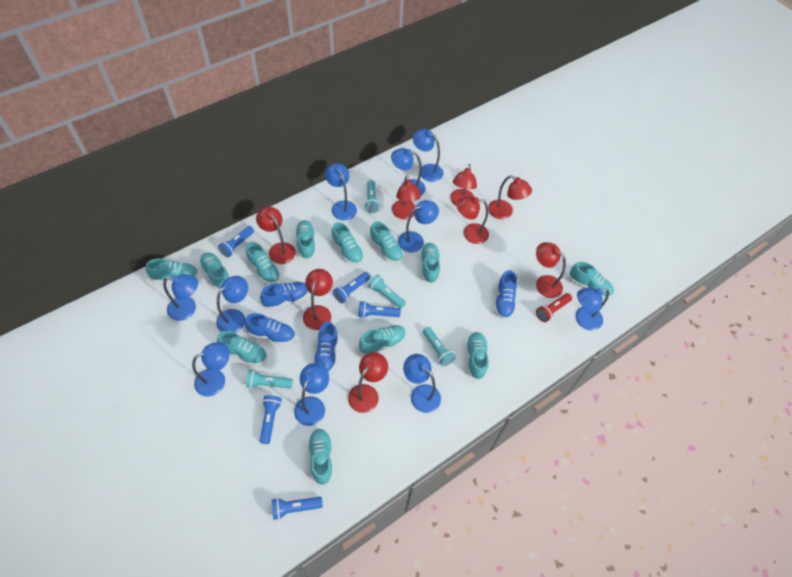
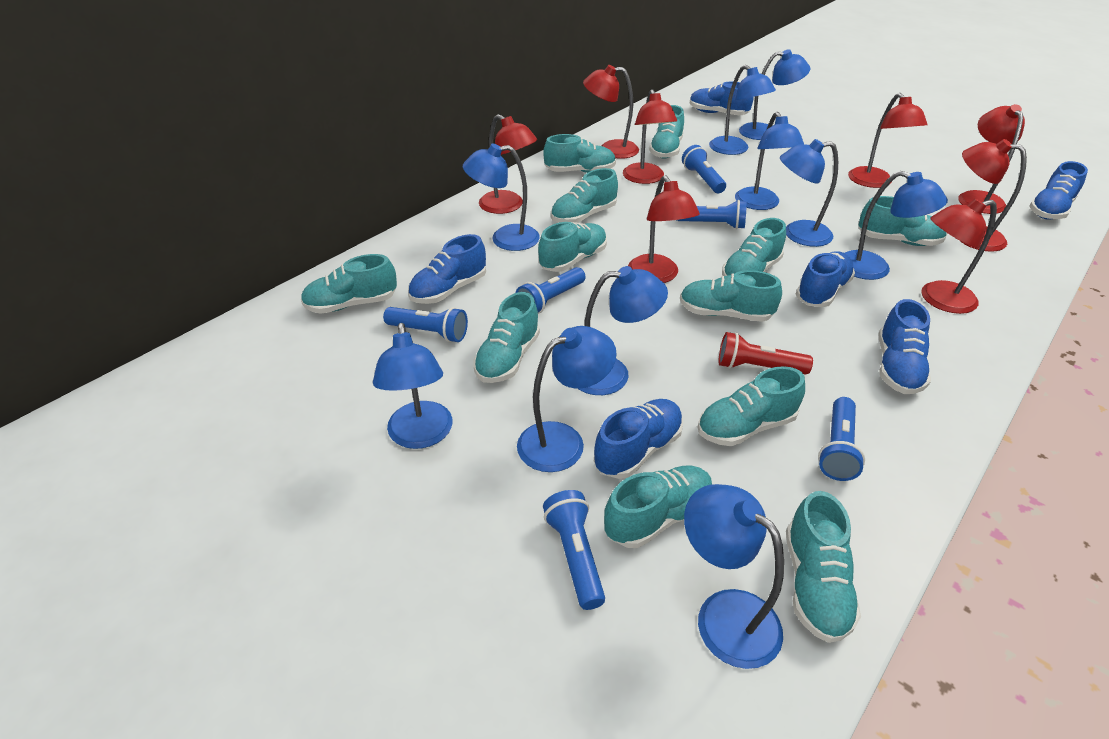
blue flashlight: 5 -> 6
blue shoe: 4 -> 6
turquoise flashlight: 4 -> 0

